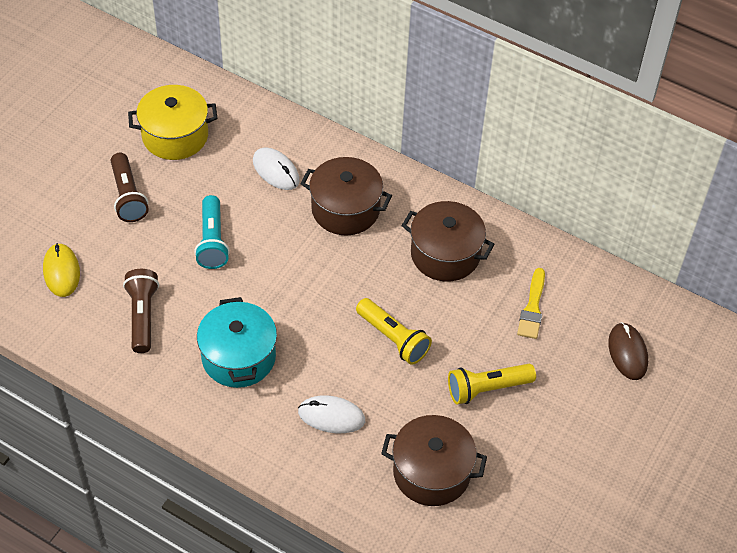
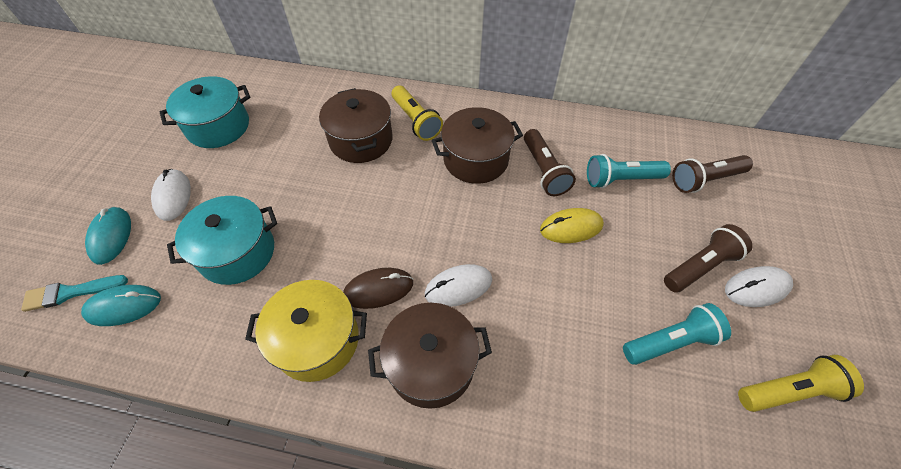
brown flashlight: 2 -> 3
turquoise brush: 0 -> 1
turquoise flashlight: 1 -> 2
turquoise mouse: 0 -> 2
turquoise pot: 1 -> 2
white mouse: 2 -> 3
yellow brush: 1 -> 0

